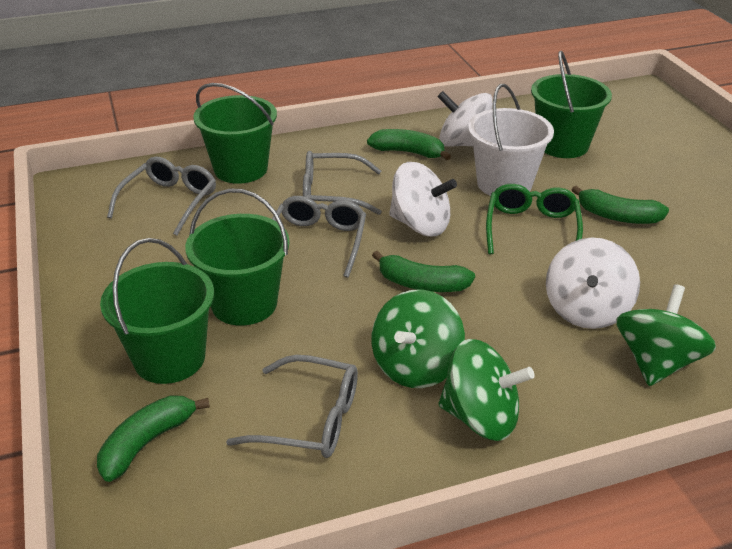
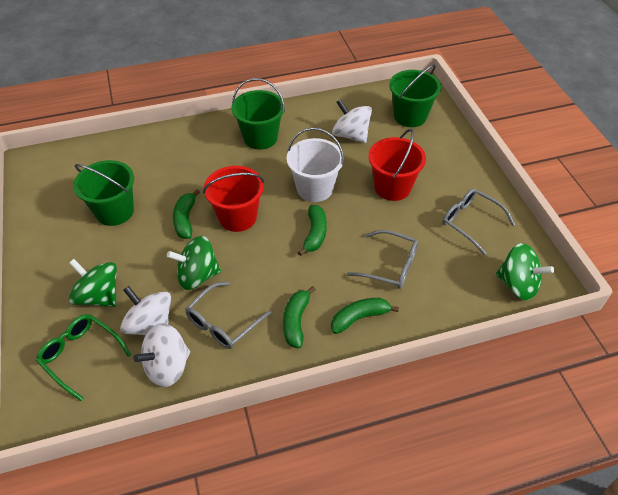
green bucket: 4 -> 3
grey glasses: 4 -> 3
red bucket: 0 -> 2

